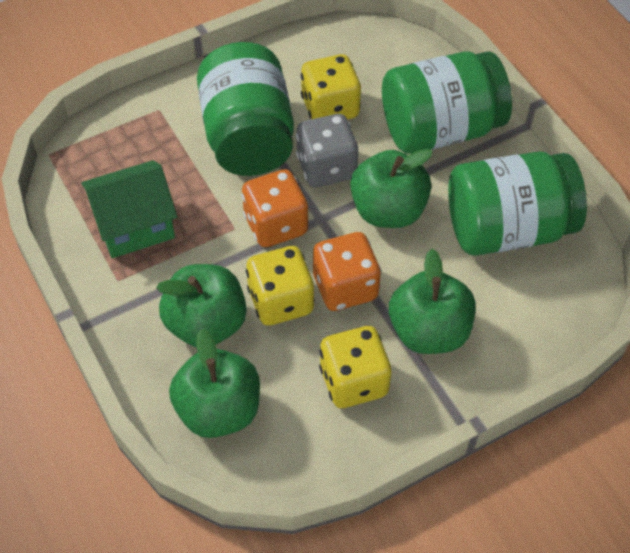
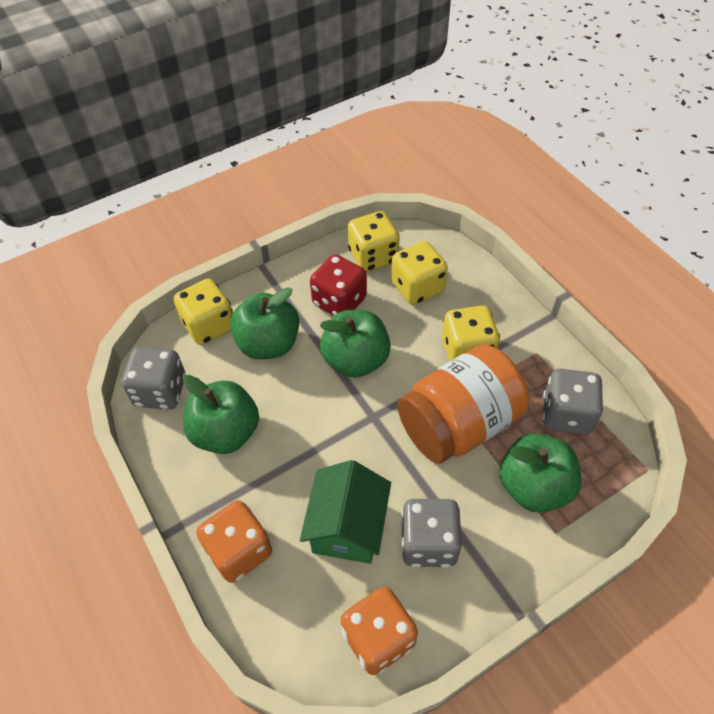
green jar: 3 -> 0
grey dice: 1 -> 3
orange jar: 0 -> 1
red dice: 0 -> 1
yellow dice: 3 -> 4

